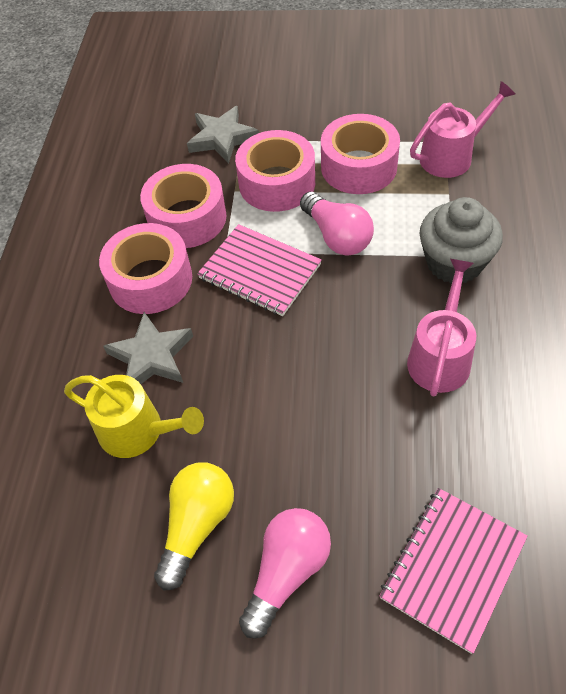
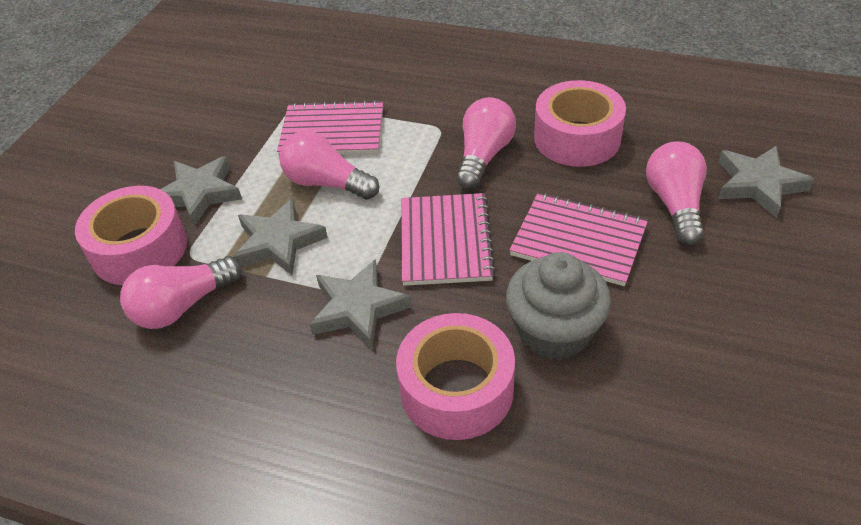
grey star: 2 -> 4
pink light bulb: 2 -> 4
pink notebook: 2 -> 3
pink tape: 4 -> 3
pink watering can: 2 -> 0
yellow light bulb: 1 -> 0
yellow watering can: 1 -> 0

